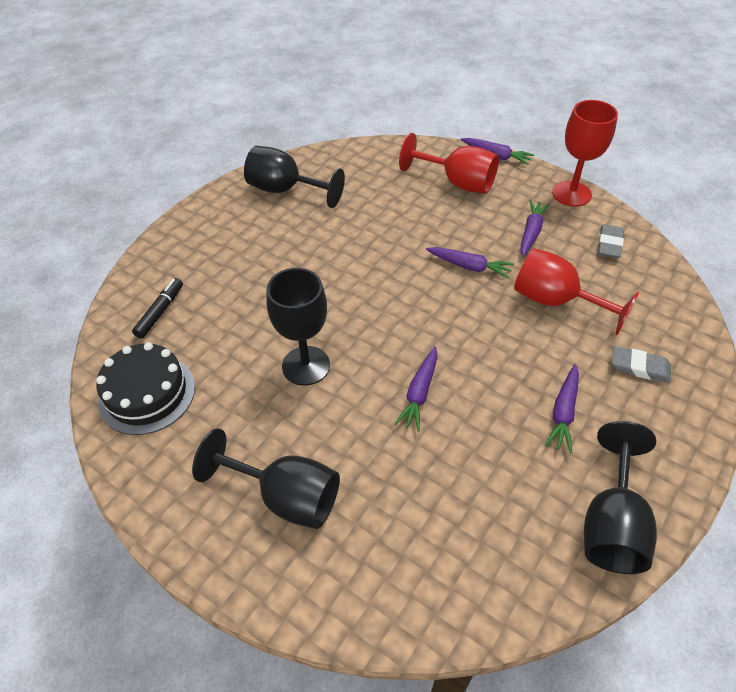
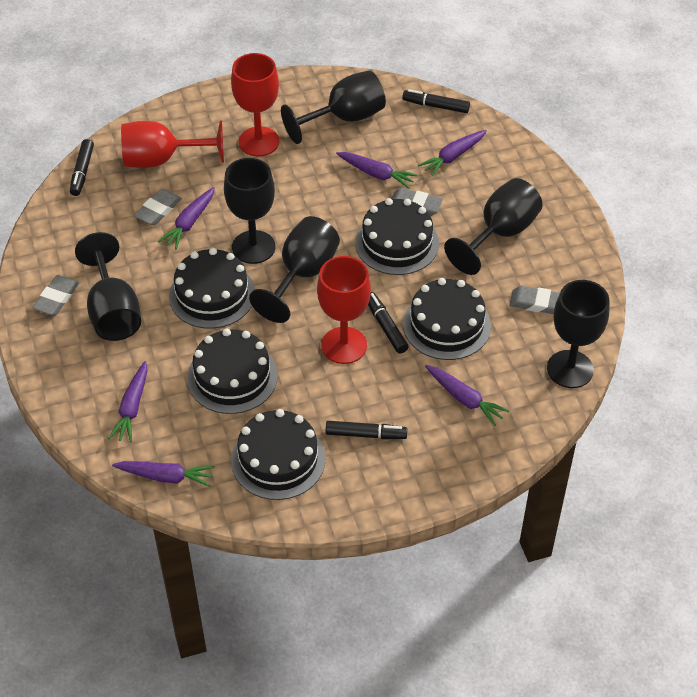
black cake: 1 -> 5
black goblet: 4 -> 6
black marker: 1 -> 4
grey eraser: 2 -> 4
purple carrot: 5 -> 6

